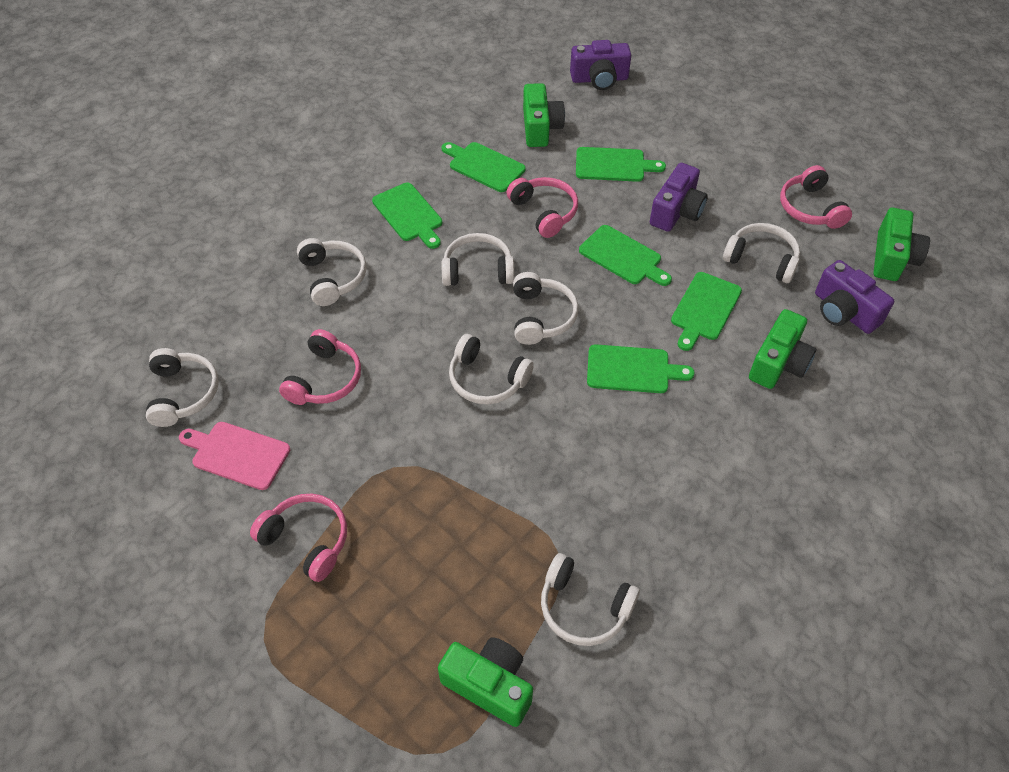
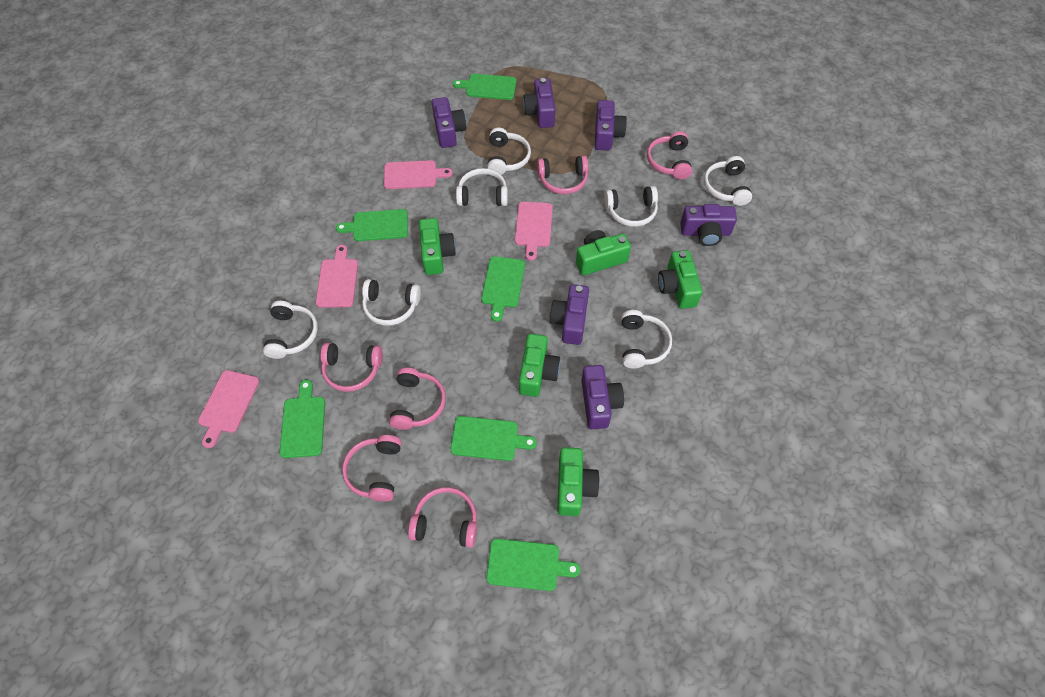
green camera: 4 -> 5
pink cutting board: 1 -> 4
pink headphones: 4 -> 6
purple camera: 3 -> 6

